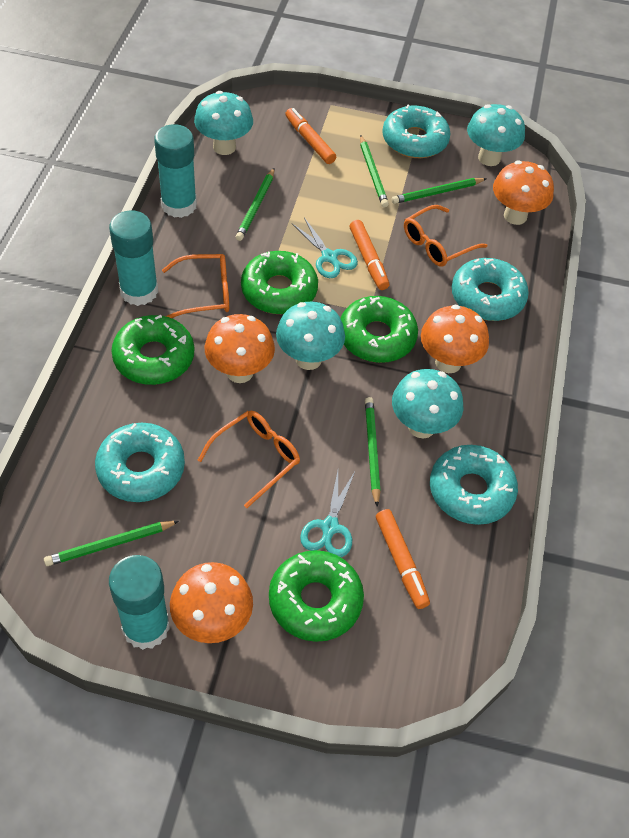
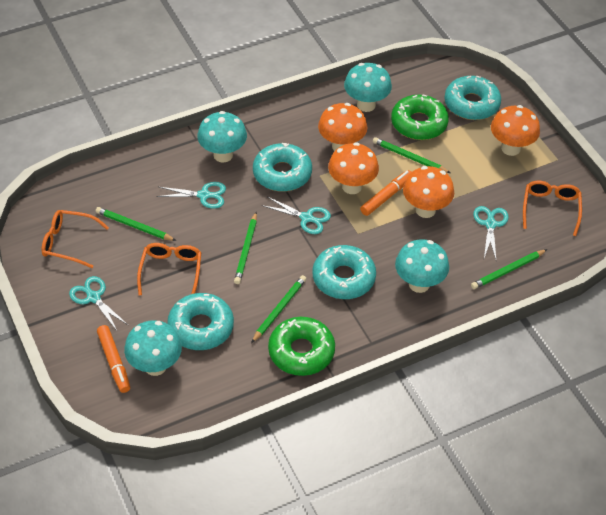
green donut: 4 -> 2
orange marker: 3 -> 2
turquoise glue stick: 3 -> 0
turquoise scissors: 2 -> 4

